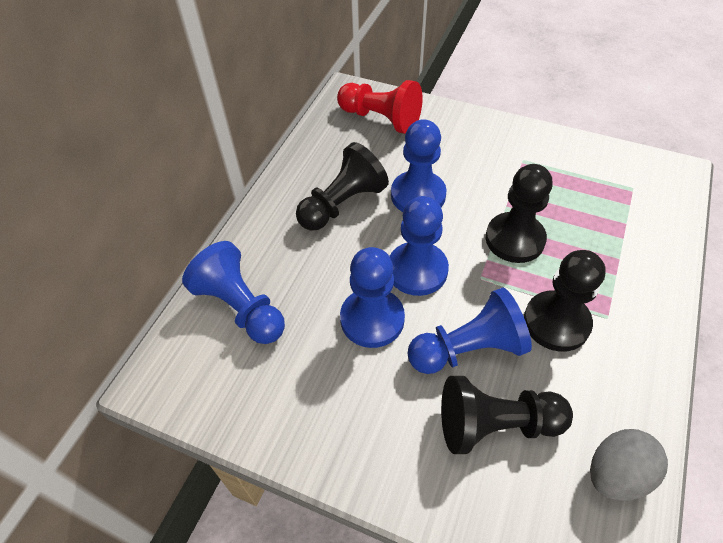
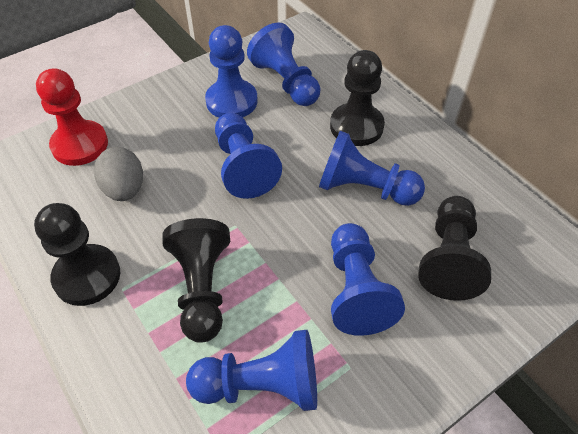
blue pawn: 5 -> 6

